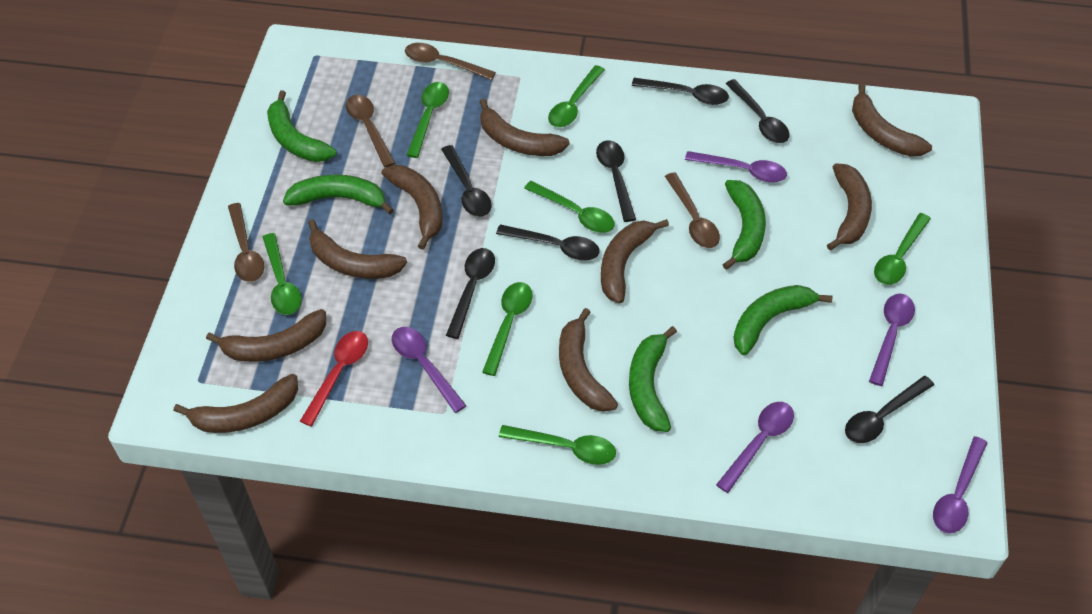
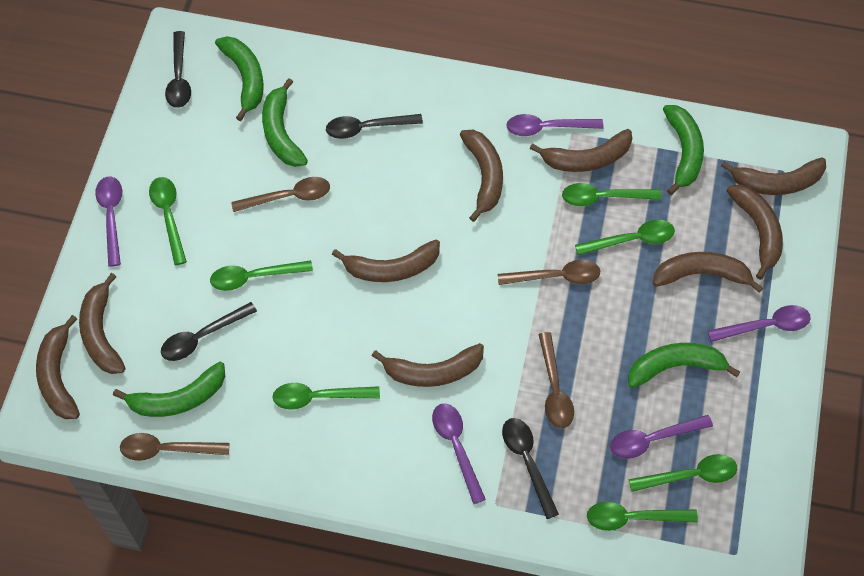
black spoon: 7 -> 4
red spoon: 1 -> 0

